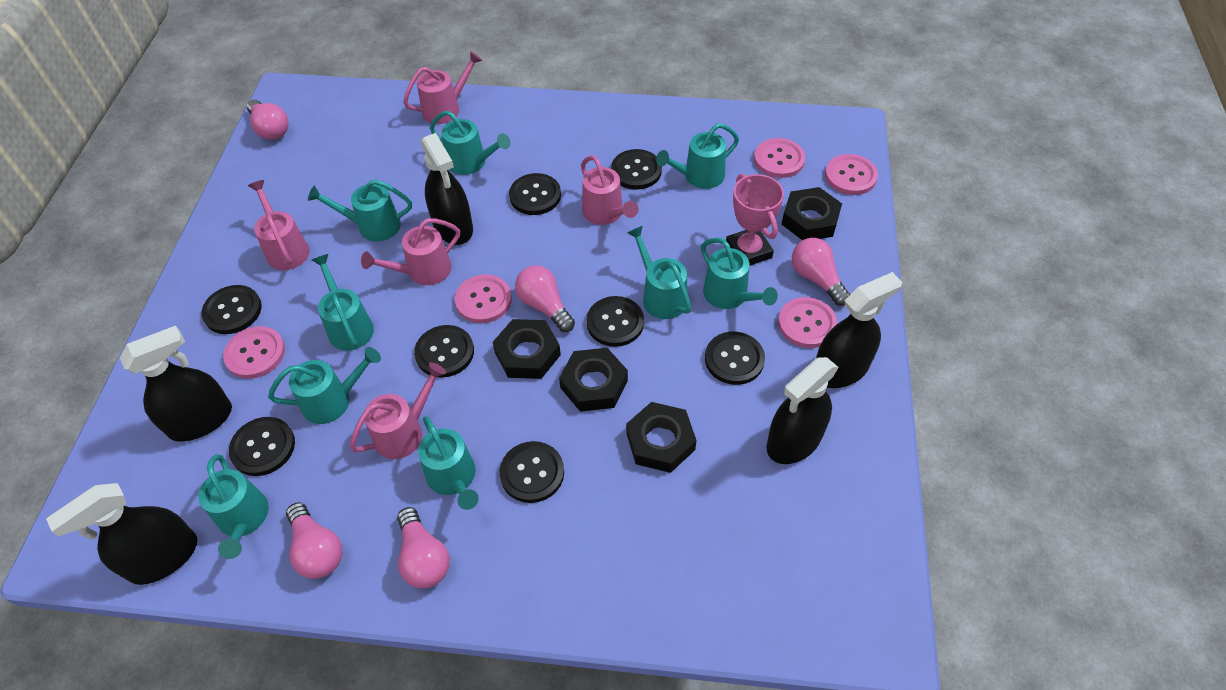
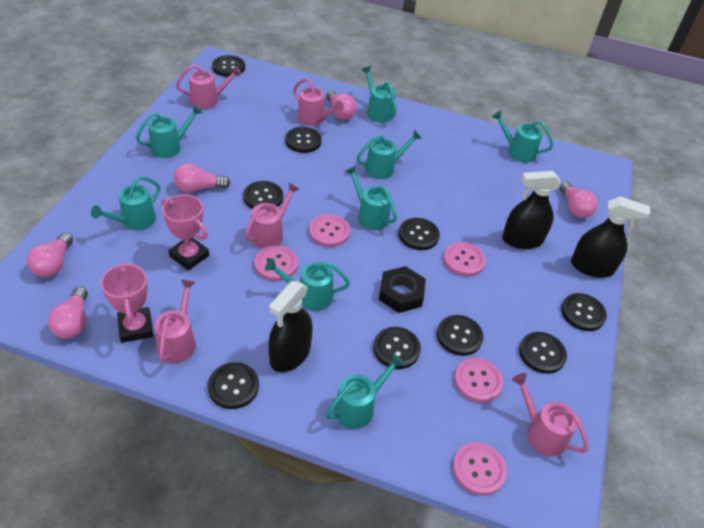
black button: 8 -> 9
black nut: 4 -> 1
black spray bottle: 5 -> 3
pink trophy: 1 -> 2
turquoise watering can: 9 -> 8

